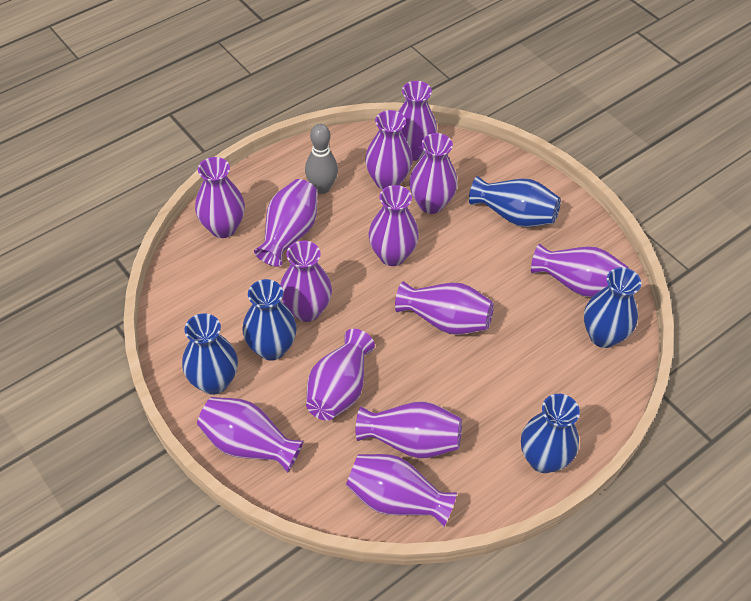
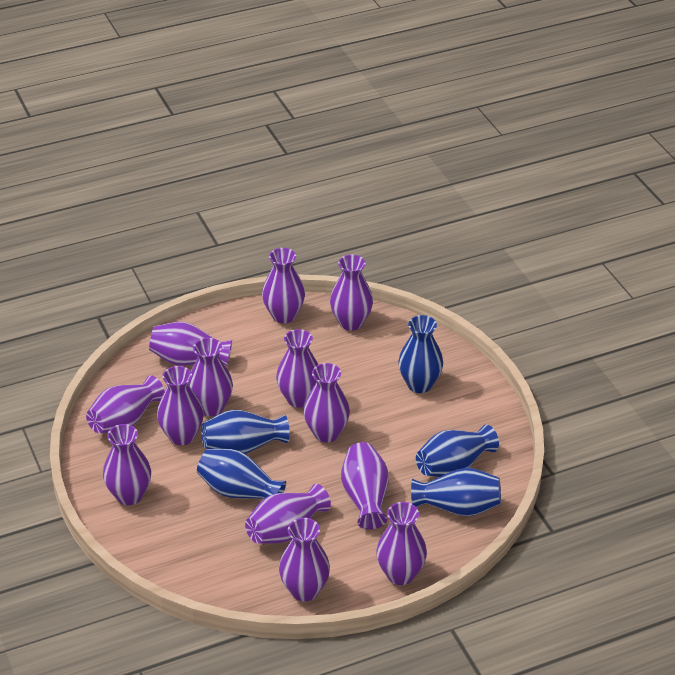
grey bowling pin: 1 -> 0

